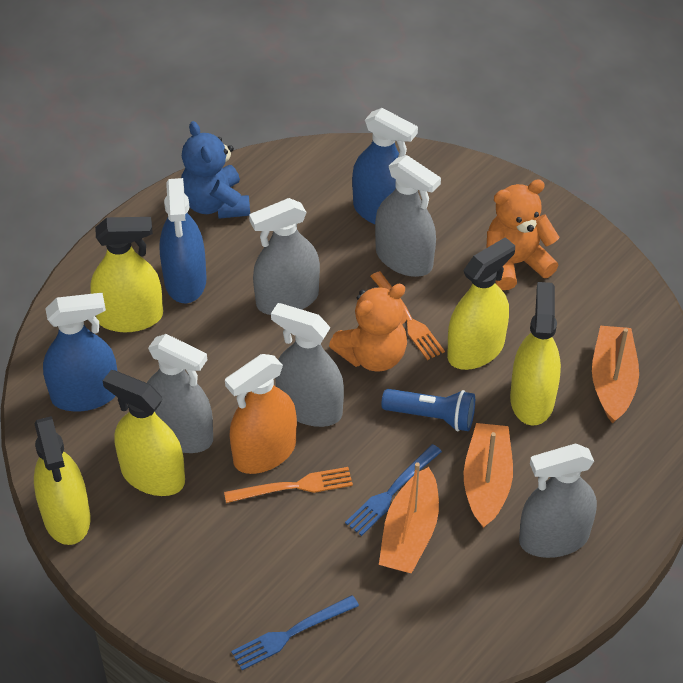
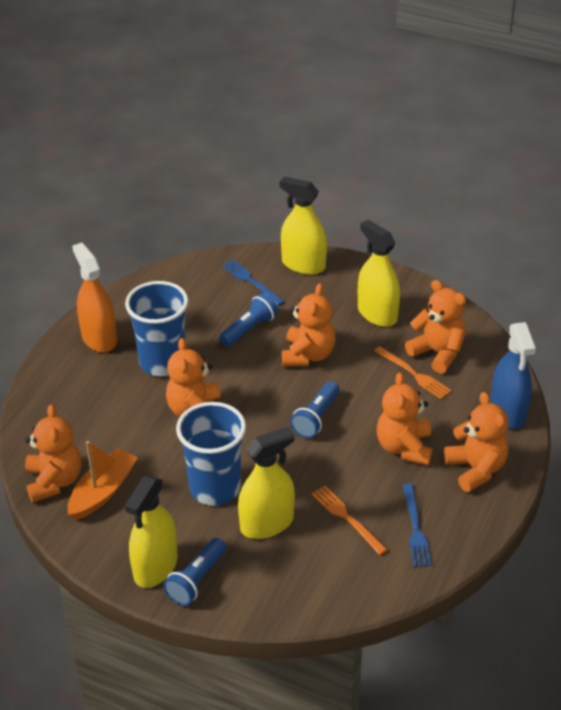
blue cup: 0 -> 2
blue flashlight: 1 -> 3
blue spray bottle: 3 -> 1
blue teddy bear: 1 -> 0
grey spray bottle: 5 -> 0
orange boat: 3 -> 1
orange teddy bear: 2 -> 6
yellow spray bottle: 5 -> 4

